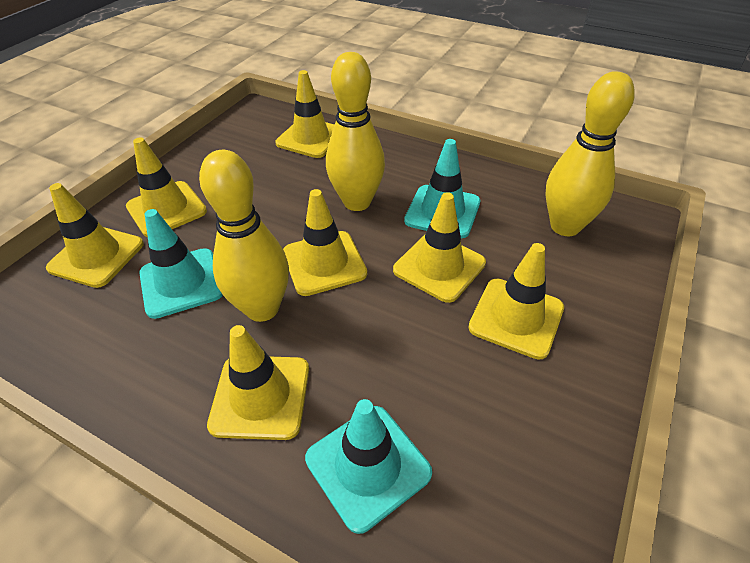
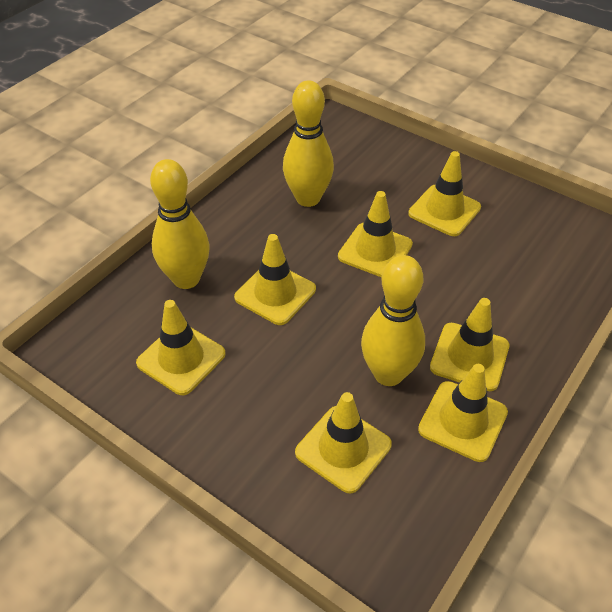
turquoise traffic cone: 3 -> 0

